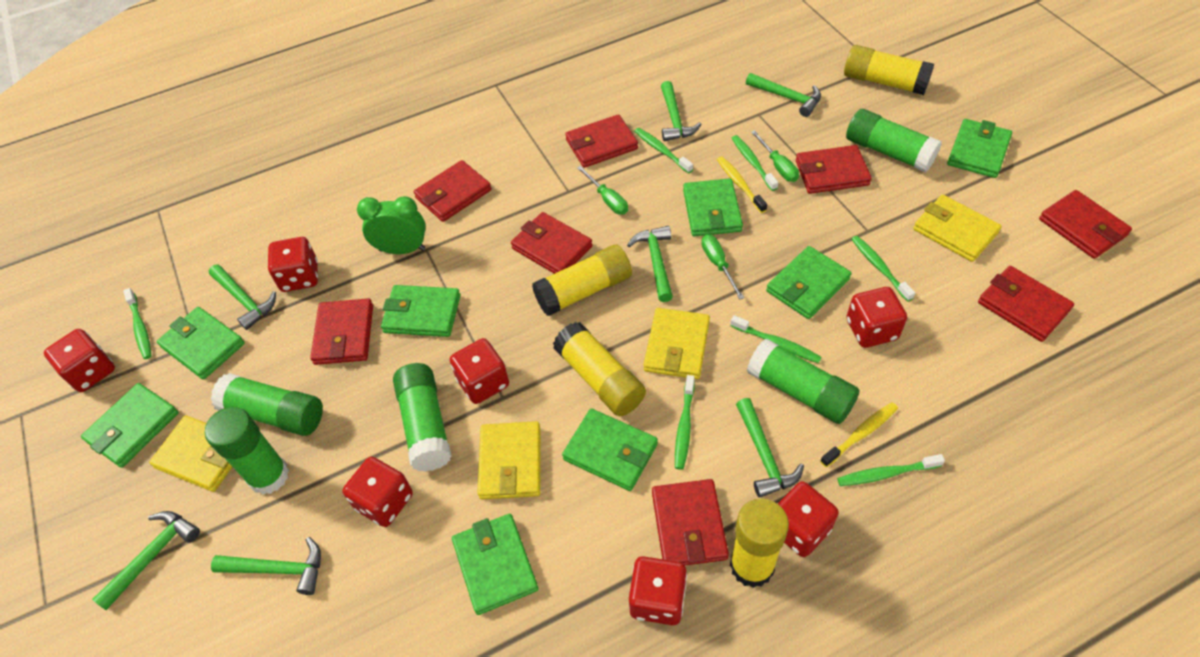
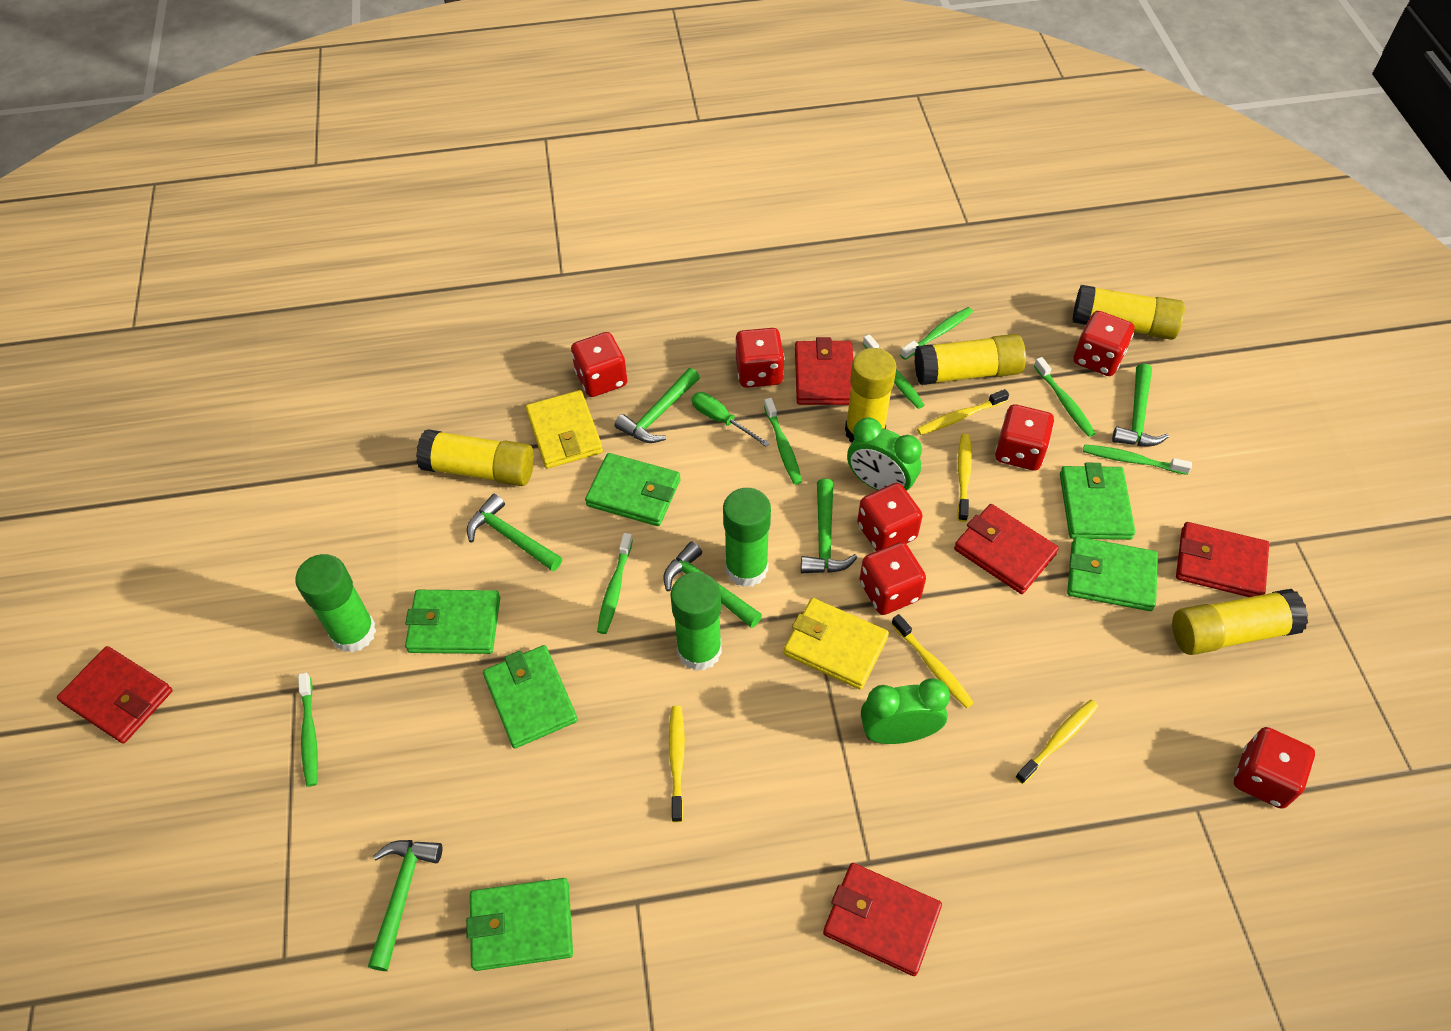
green clock: 1 -> 2
green glue stick: 5 -> 3
green hammer: 7 -> 6
green screwdriver: 3 -> 1
green wallet: 8 -> 6
red wallet: 8 -> 5
yellow glue stick: 4 -> 5
yellow toothbrush: 2 -> 5
yellow wallet: 4 -> 2

